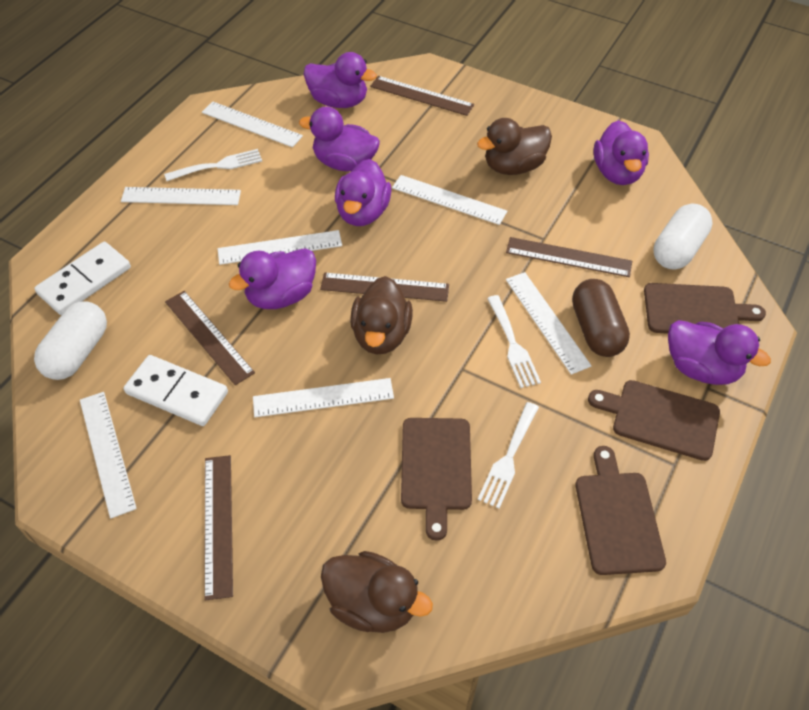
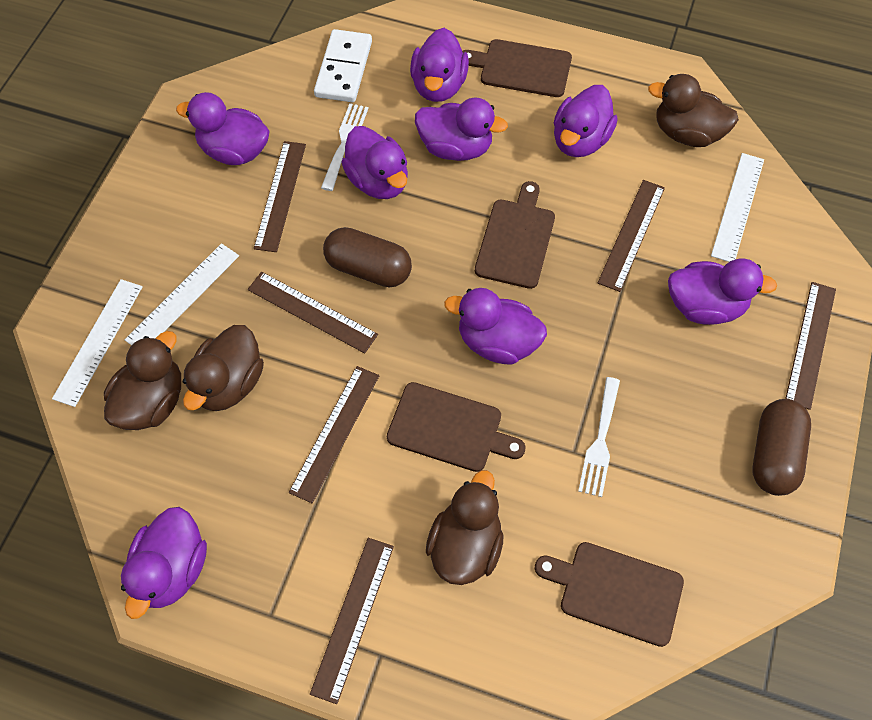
brown capsule: 1 -> 2
brown duck: 3 -> 4
brown ruler: 5 -> 6
purple duck: 6 -> 8
white capsule: 2 -> 0
white domino: 2 -> 1
white fork: 3 -> 2
white ruler: 7 -> 3

